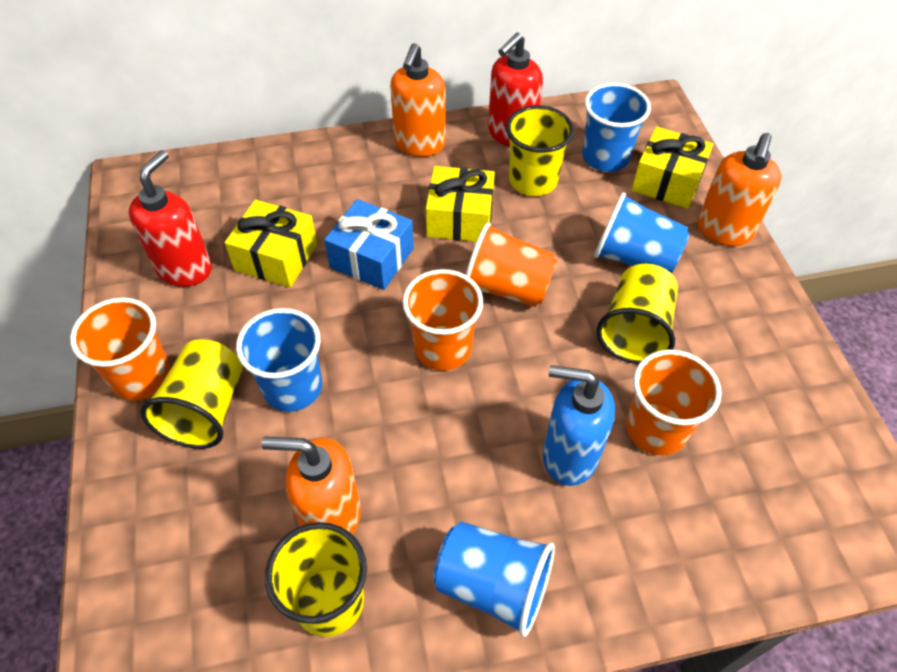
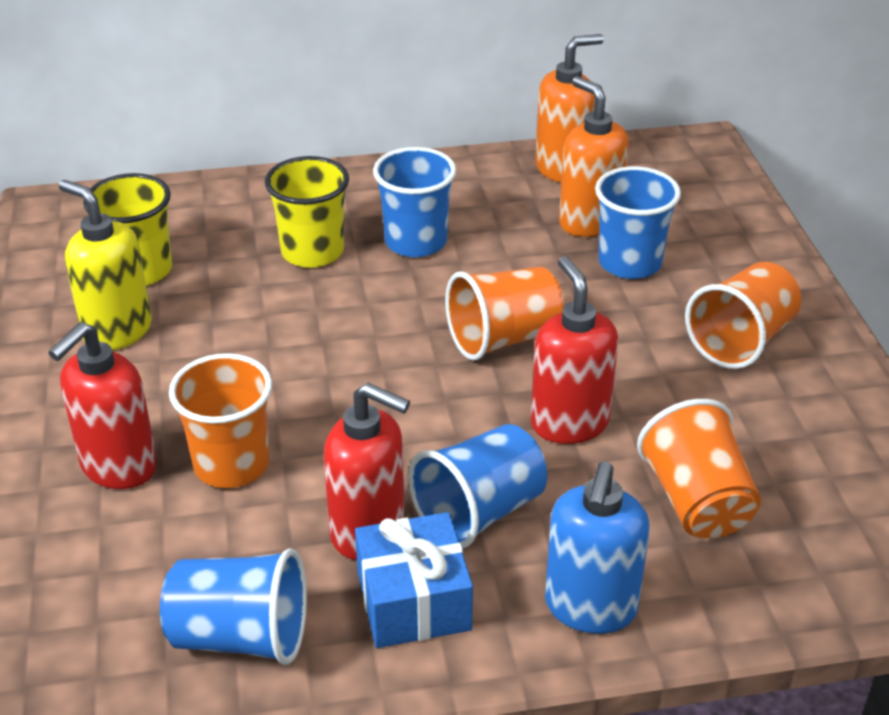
orange soap dispenser: 3 -> 2
red soap dispenser: 2 -> 3
yellow cup: 4 -> 2
yellow gift: 3 -> 0
yellow soap dispenser: 0 -> 1

